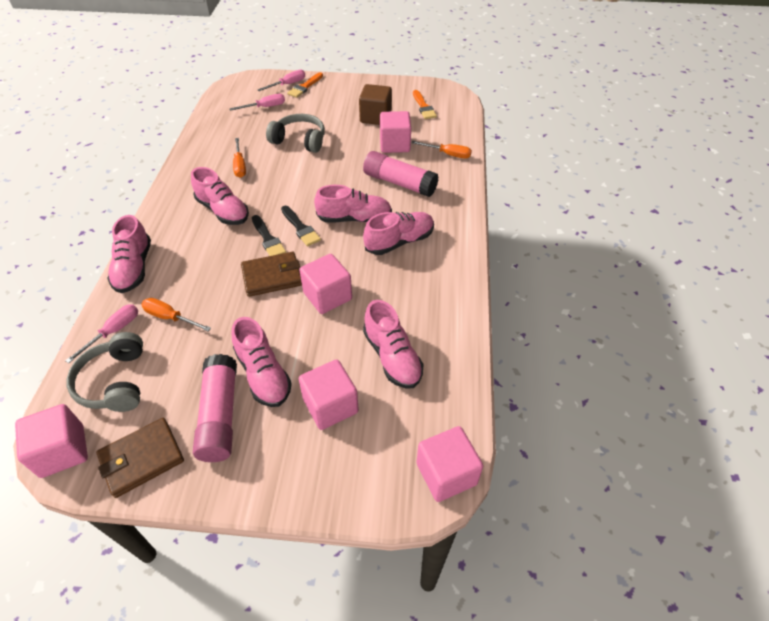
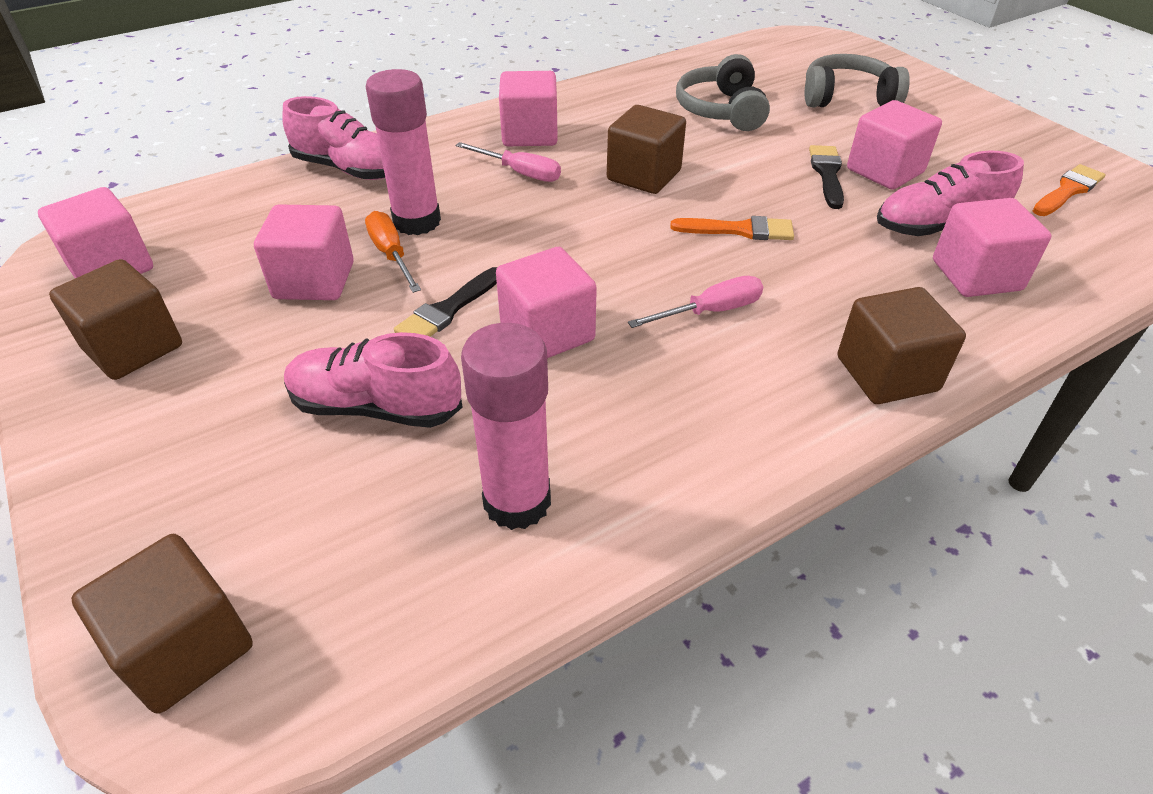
brown cube: 1 -> 4
brown wallet: 2 -> 0
orange screwdriver: 3 -> 1
pink cube: 5 -> 6
pink screwdriver: 3 -> 2
pink shoe: 6 -> 3

